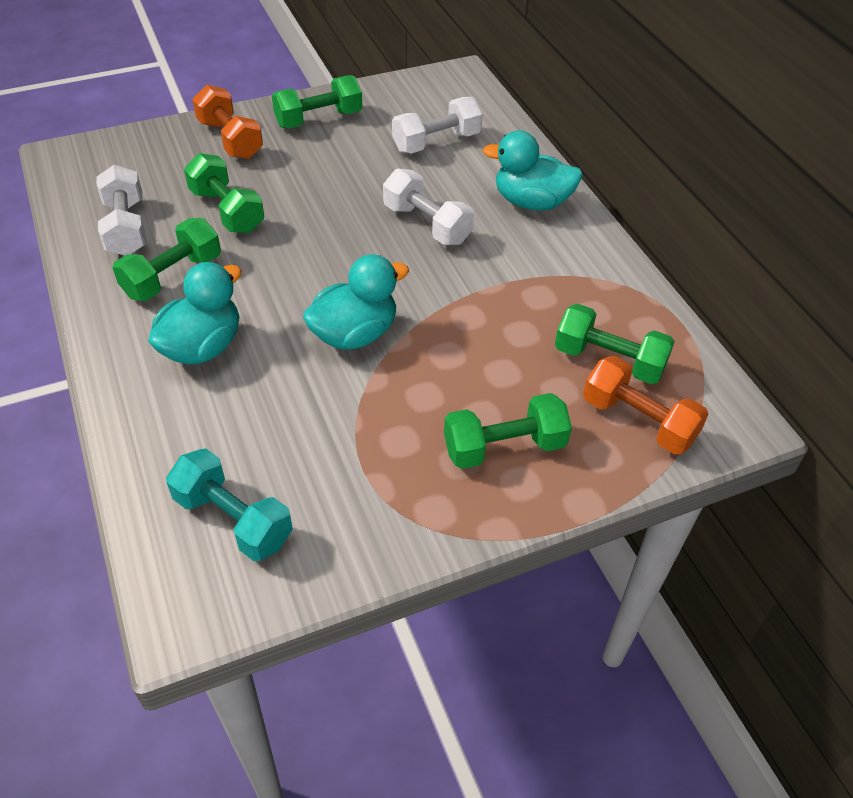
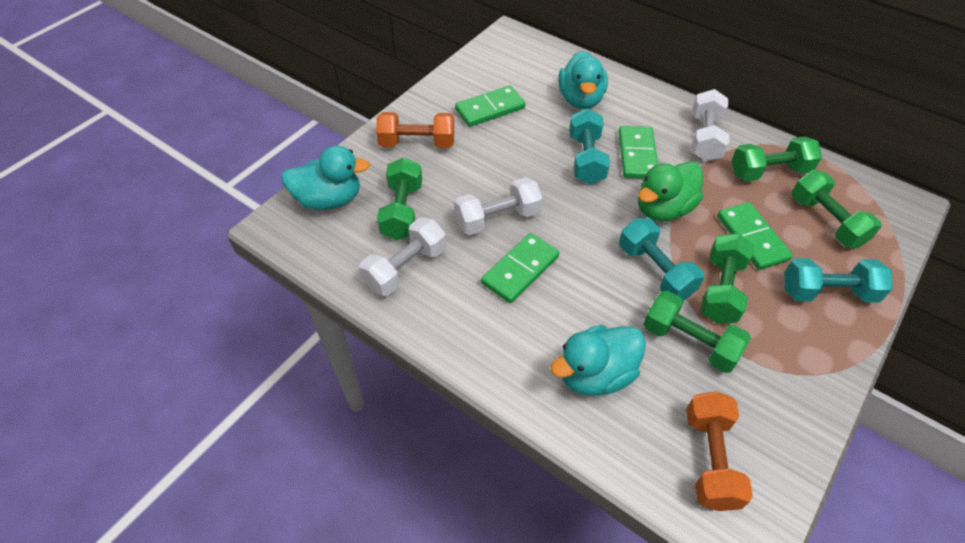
green domino: 0 -> 4
green duck: 0 -> 1
turquoise dumbbell: 1 -> 3

